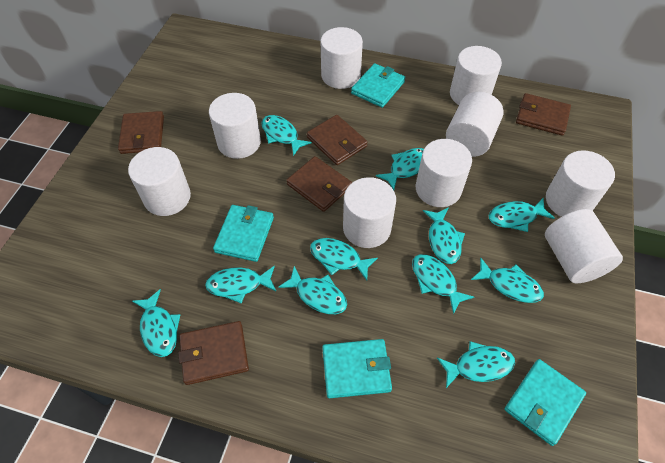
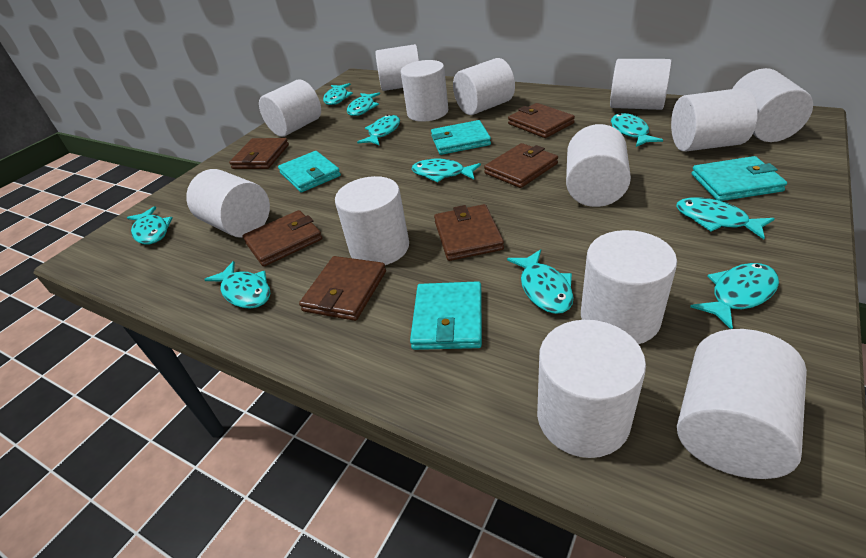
brown wallet: 5 -> 6
turquoise fish: 11 -> 10
white cylinder: 9 -> 13

